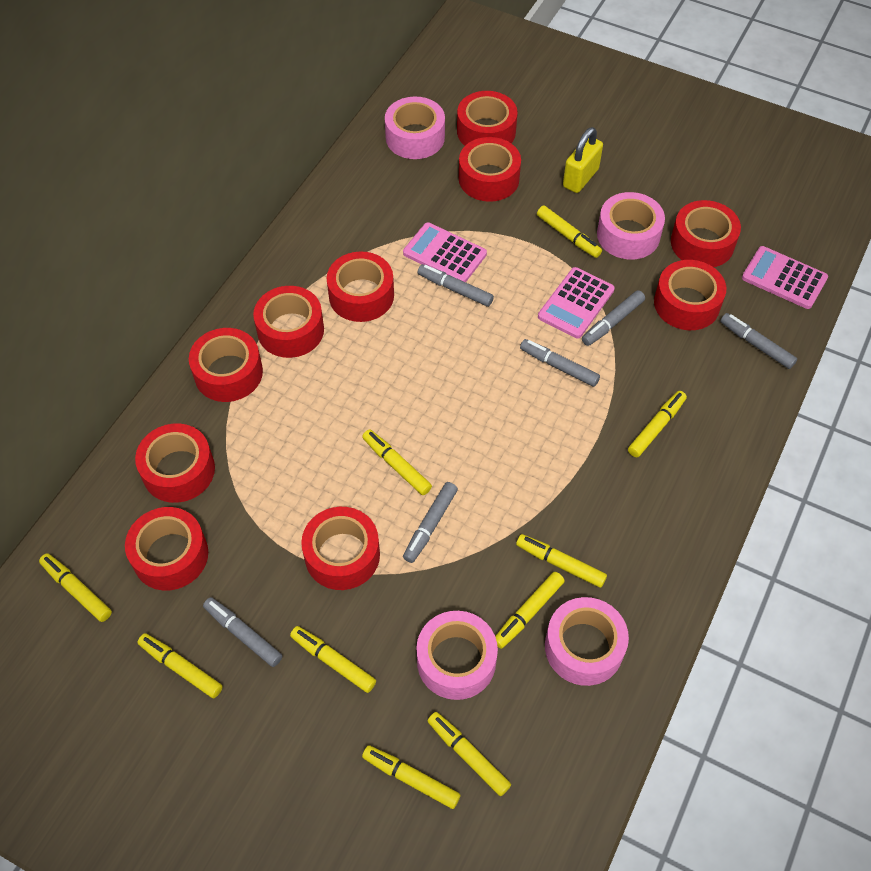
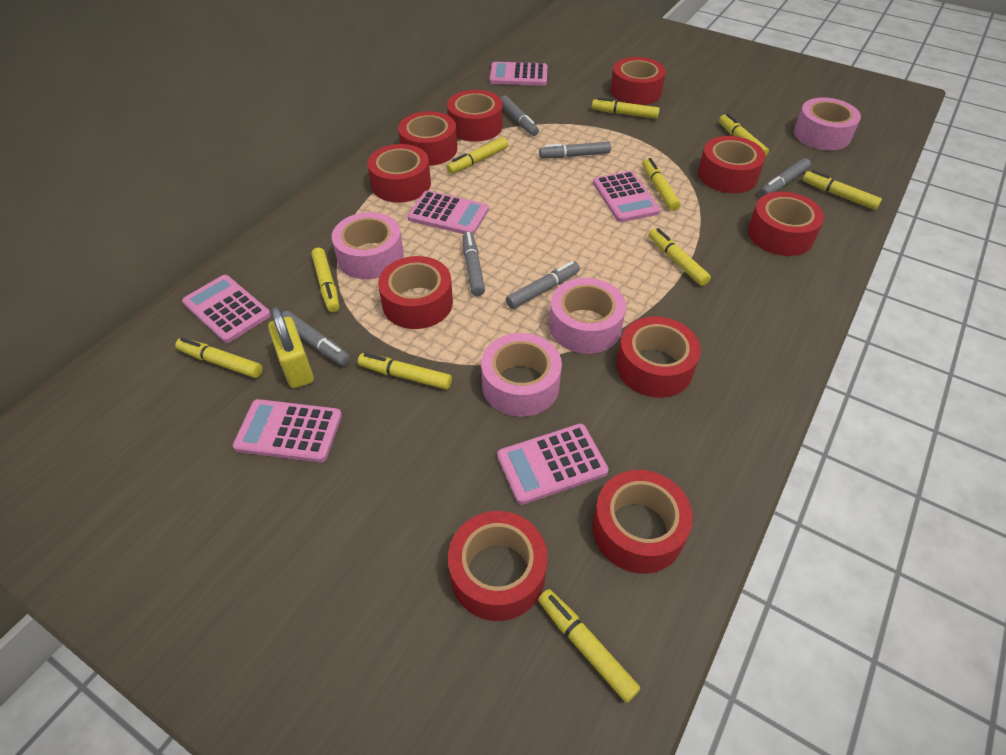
pink calculator: 3 -> 6

